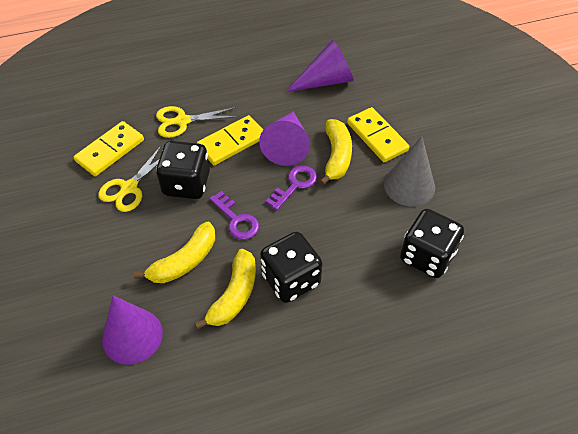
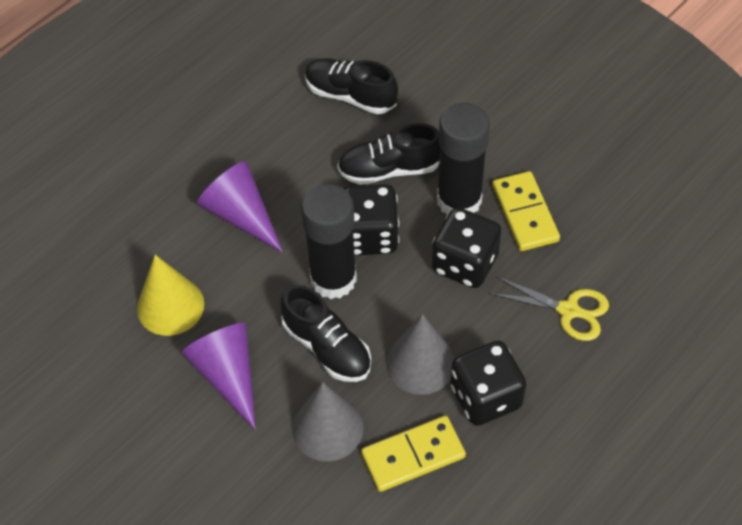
black glue stick: 0 -> 2
black shoe: 0 -> 3
grey cone: 1 -> 2
purple cone: 3 -> 2
purple key: 2 -> 0
yellow banana: 3 -> 0
yellow cone: 0 -> 1
yellow domino: 3 -> 2
yellow scissors: 2 -> 1

